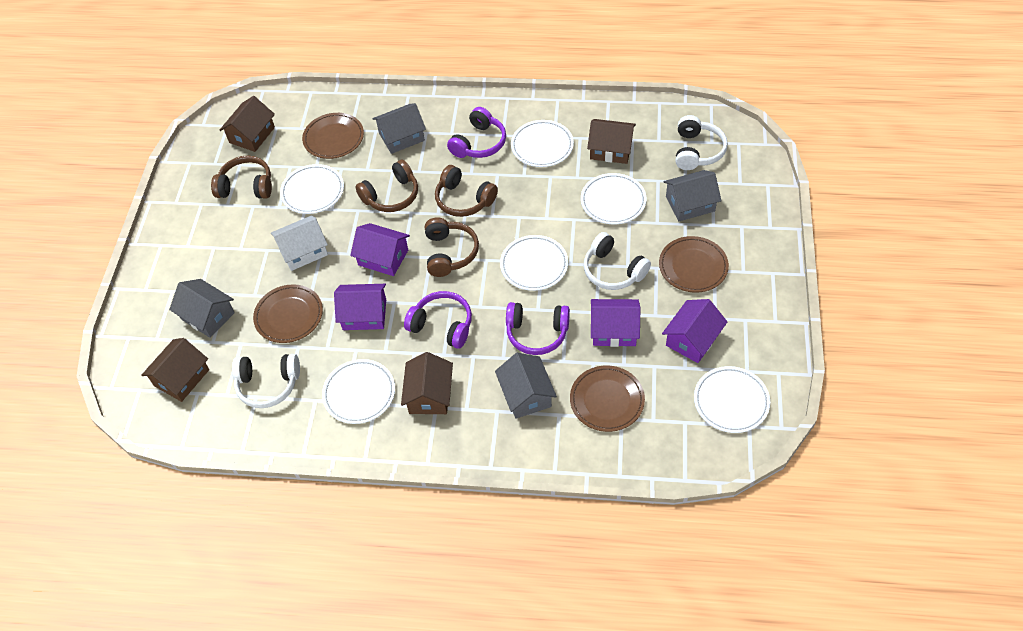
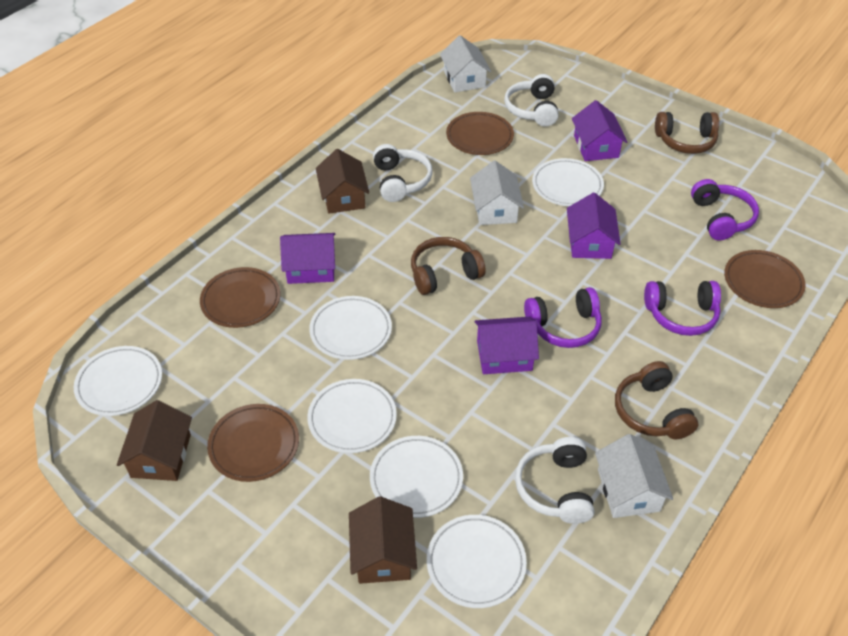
brown headphones: 4 -> 3
brown house: 4 -> 3
grey house: 4 -> 0
white house: 1 -> 3

